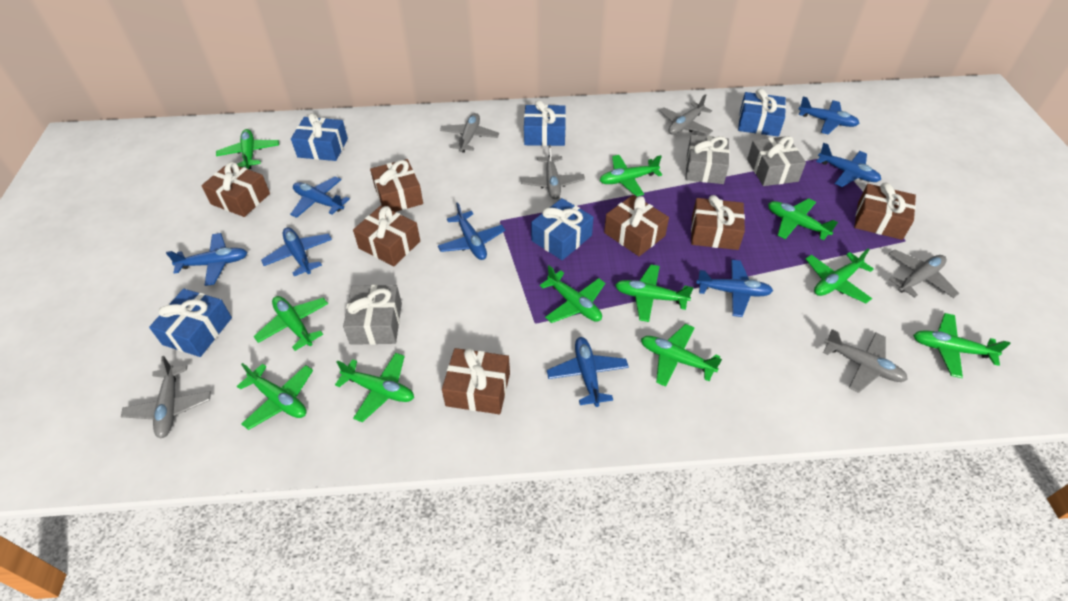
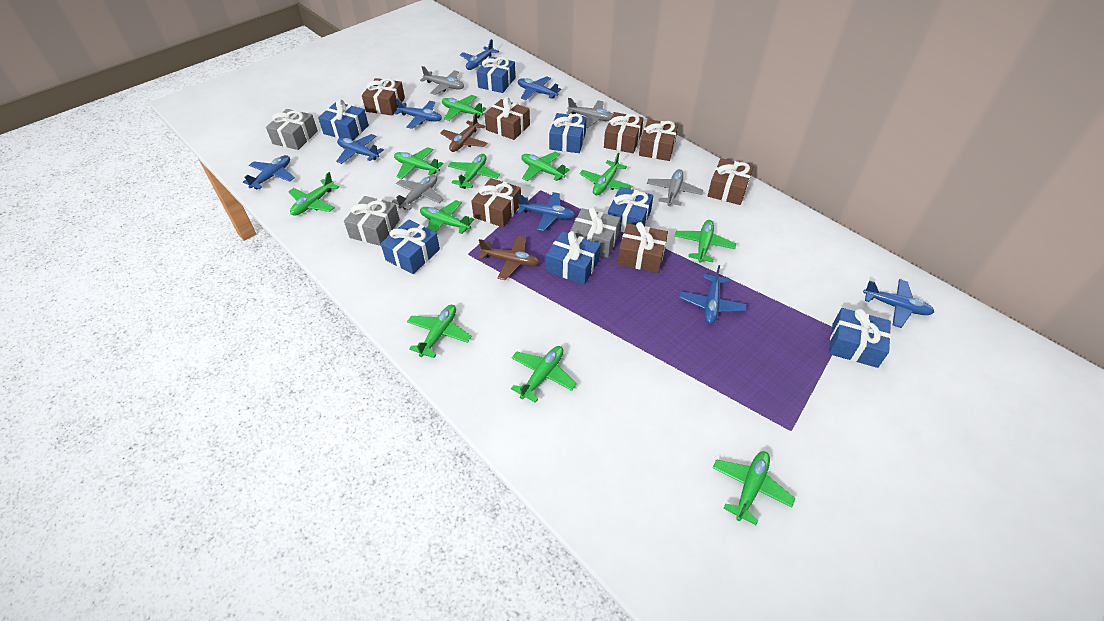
blue gift: 5 -> 7
brown plane: 0 -> 2
grey plane: 6 -> 4

